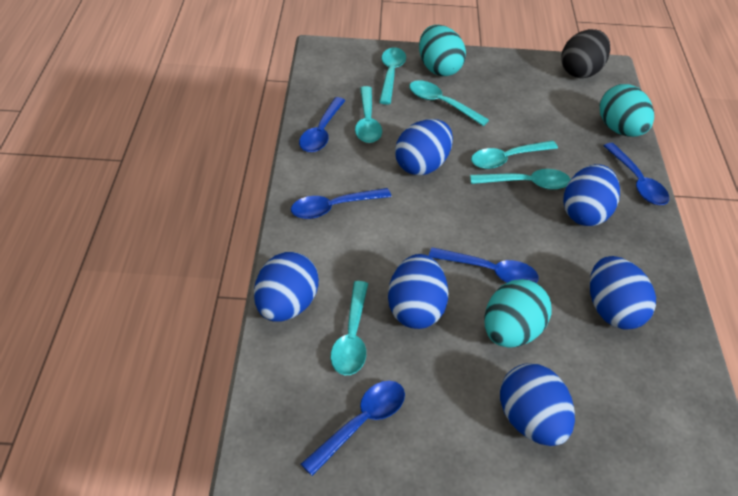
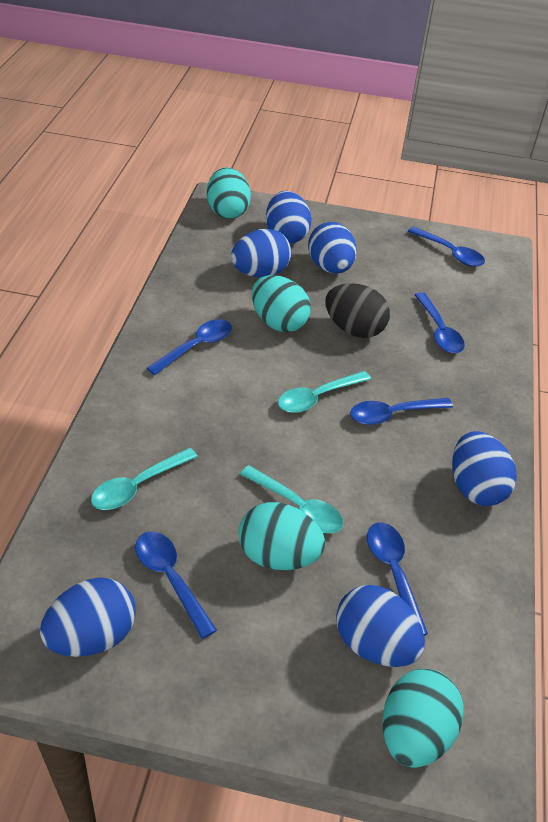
blue spoon: 5 -> 6
turquoise egg: 3 -> 4
turquoise spoon: 6 -> 3

